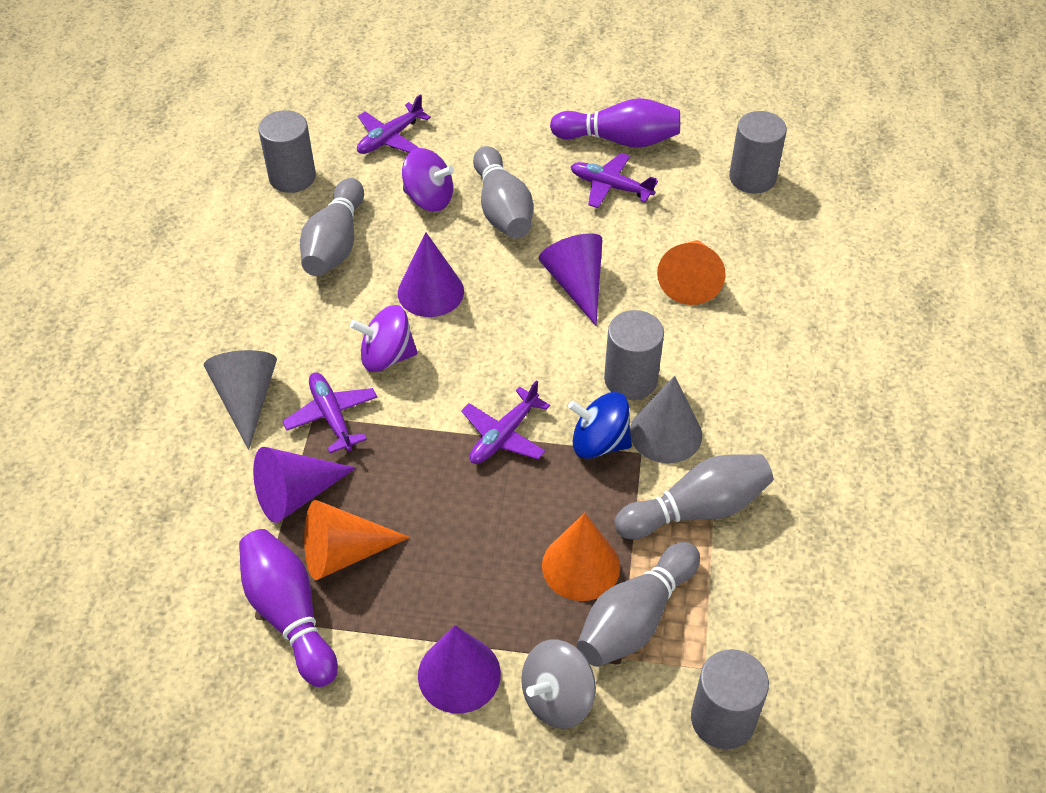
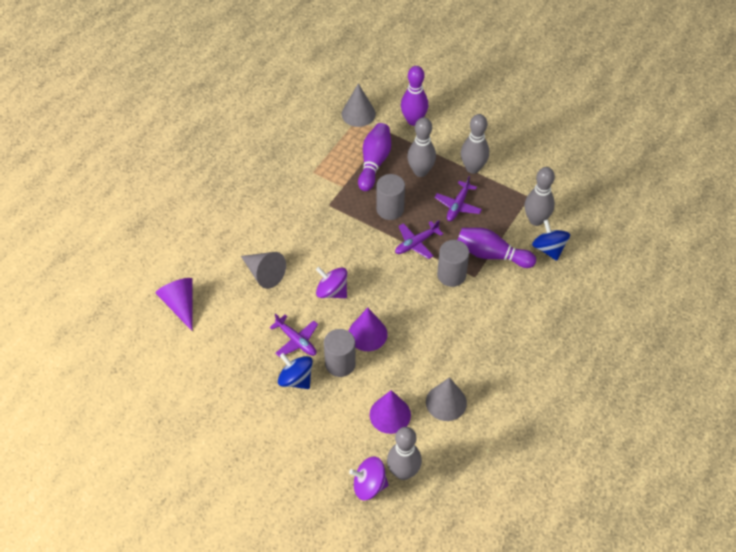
blue spinning top: 1 -> 2
grey cone: 2 -> 3
grey cylinder: 4 -> 3
grey spinning top: 1 -> 0
orange cone: 3 -> 0
purple bowling pin: 2 -> 3
purple cone: 4 -> 3
purple plane: 4 -> 3

